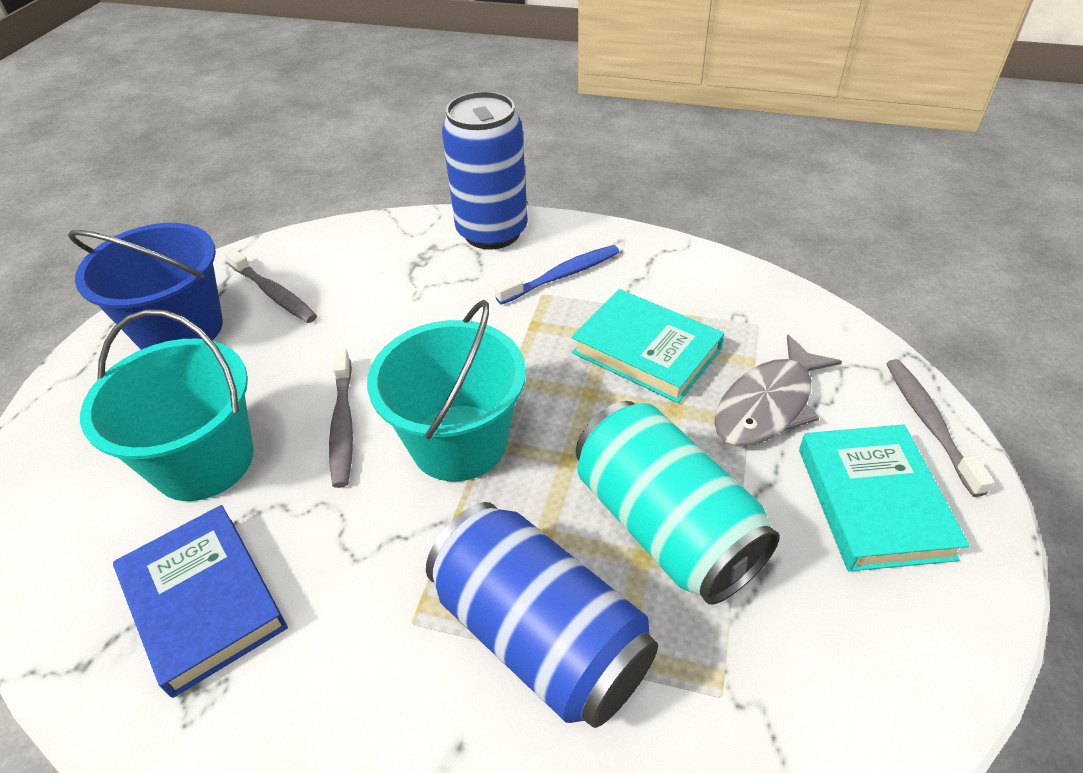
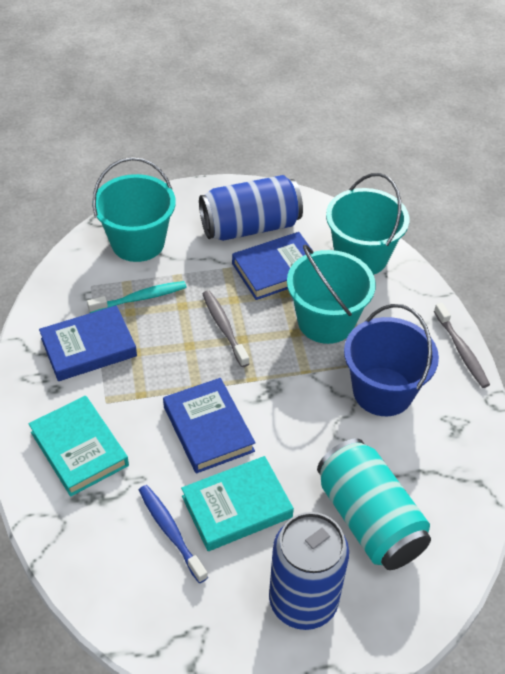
blue book: 1 -> 3
grey fish: 1 -> 0
grey toothbrush: 3 -> 2
turquoise bucket: 2 -> 3
turquoise toothbrush: 0 -> 1

